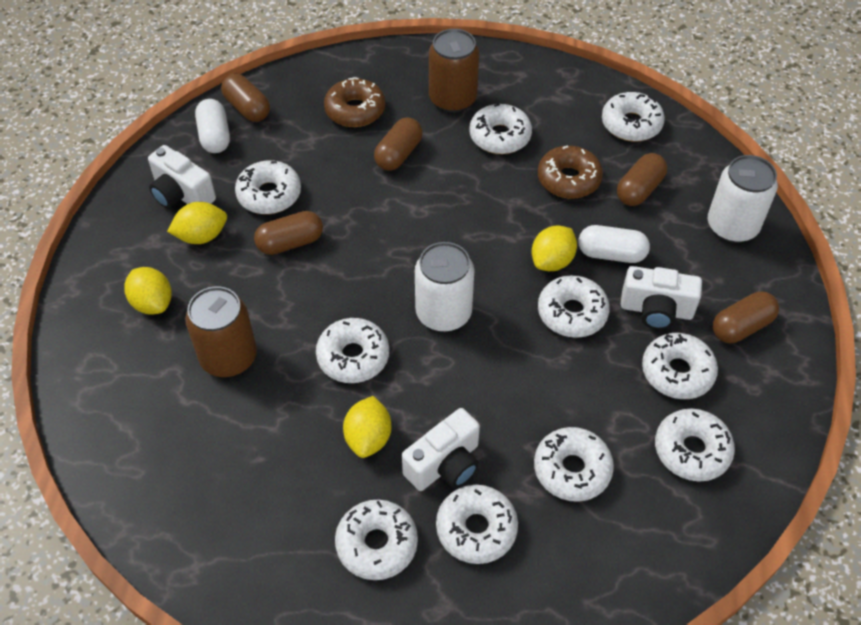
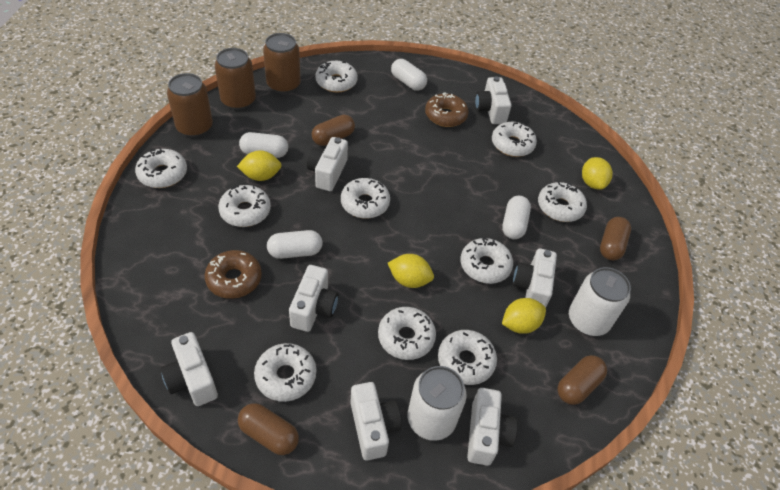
brown can: 2 -> 3
brown capsule: 5 -> 4
white camera: 3 -> 7
white capsule: 2 -> 4

